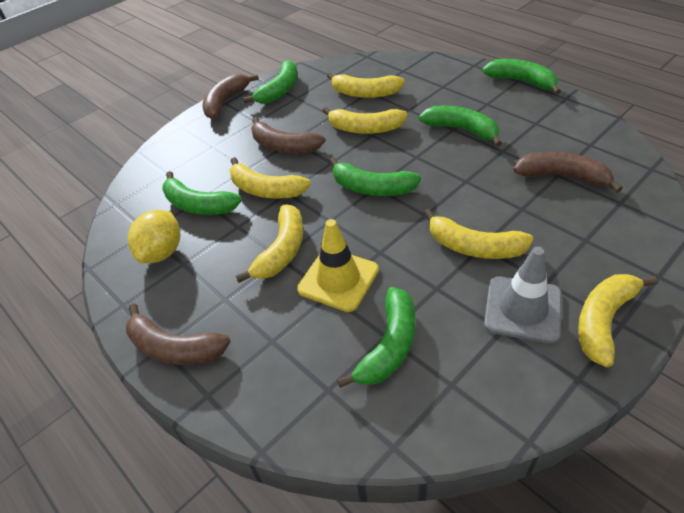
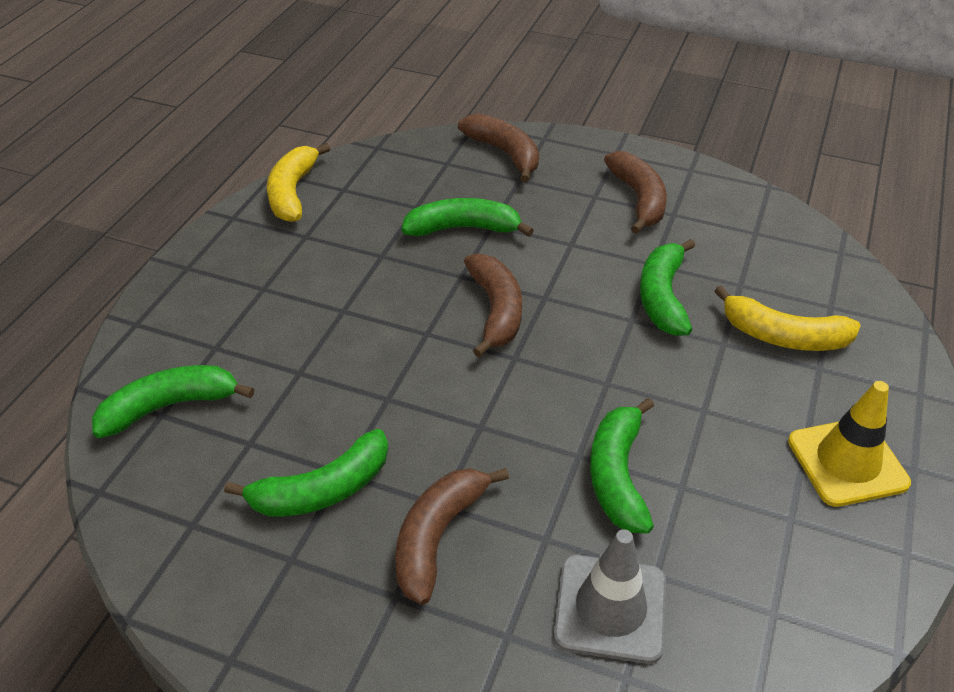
green banana: 6 -> 5
yellow banana: 6 -> 2
yellow lemon: 1 -> 0

